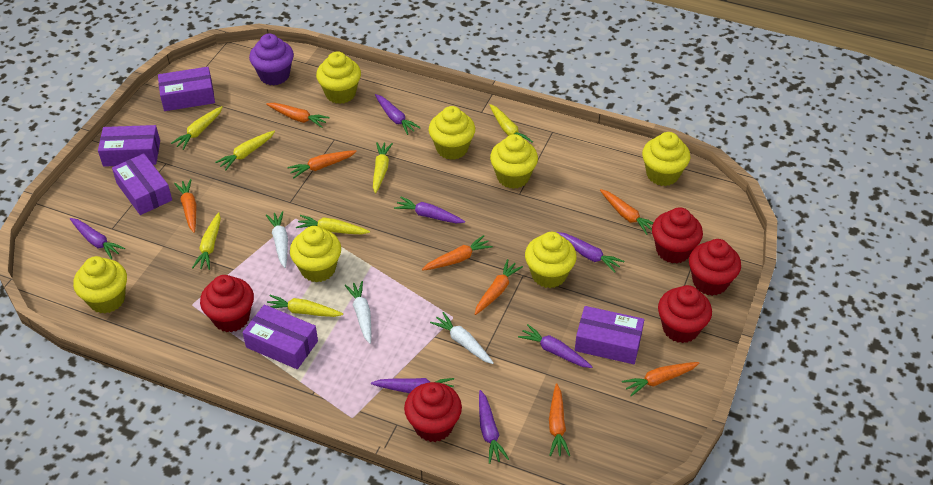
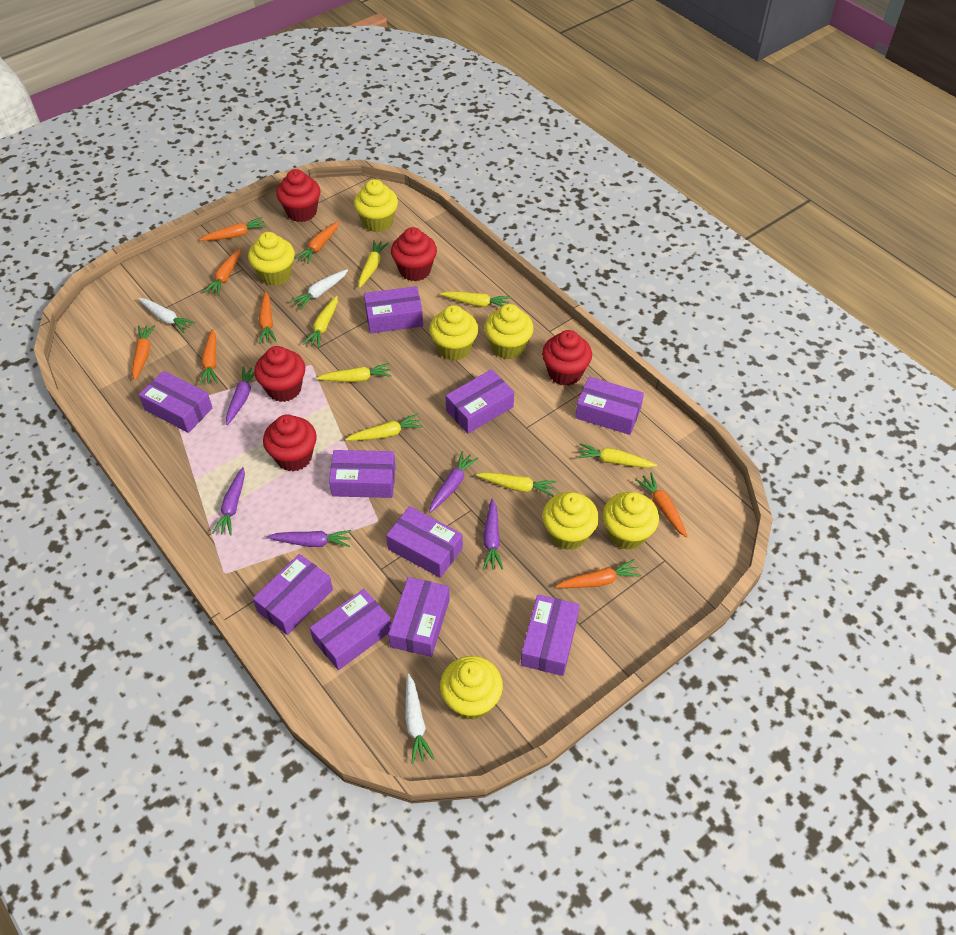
purple box: 5 -> 10
purple carrot: 7 -> 5
purple cupcake: 1 -> 0

